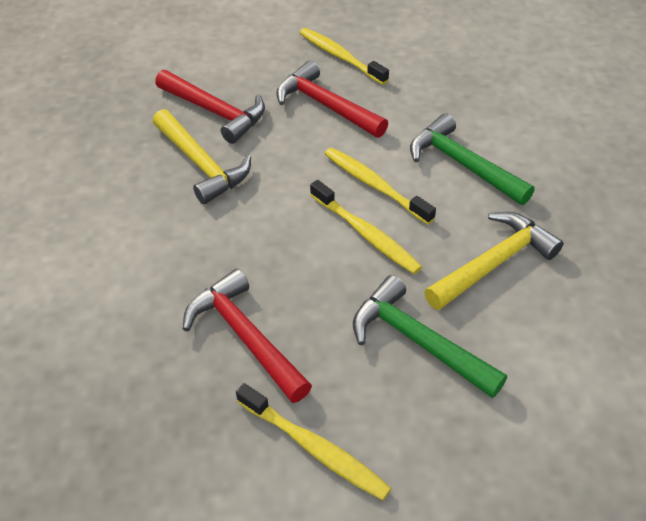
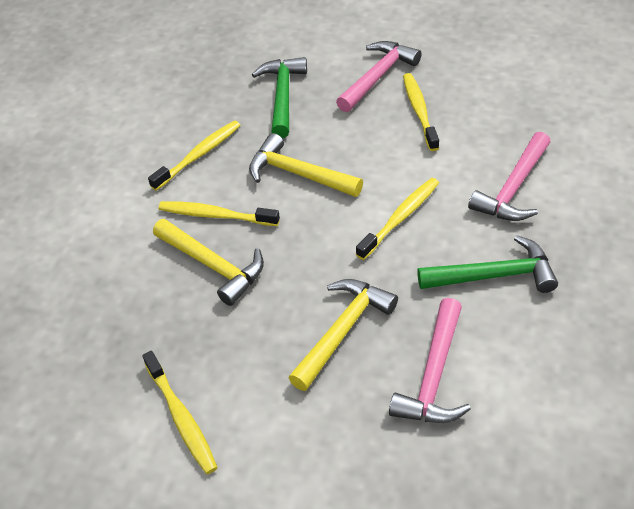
pink hammer: 0 -> 3
red hammer: 3 -> 0
yellow hammer: 2 -> 3
yellow toothbrush: 4 -> 5

